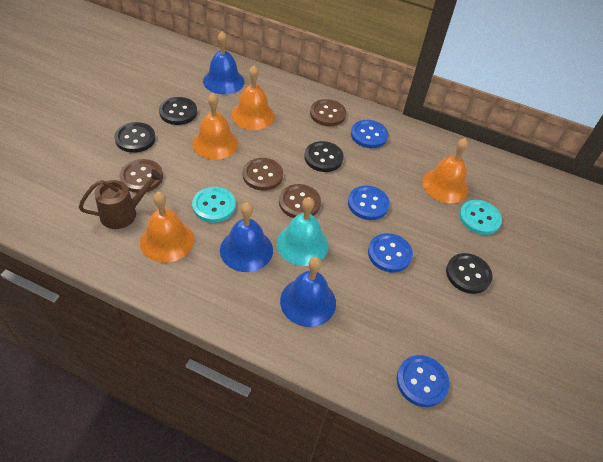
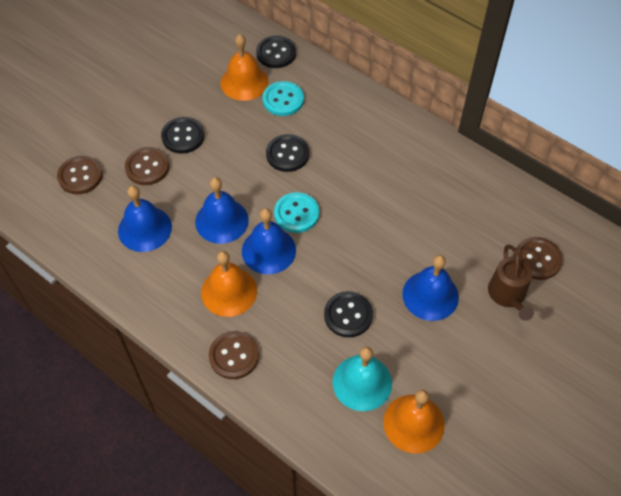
blue bell: 3 -> 4
blue button: 4 -> 0
orange bell: 4 -> 3

